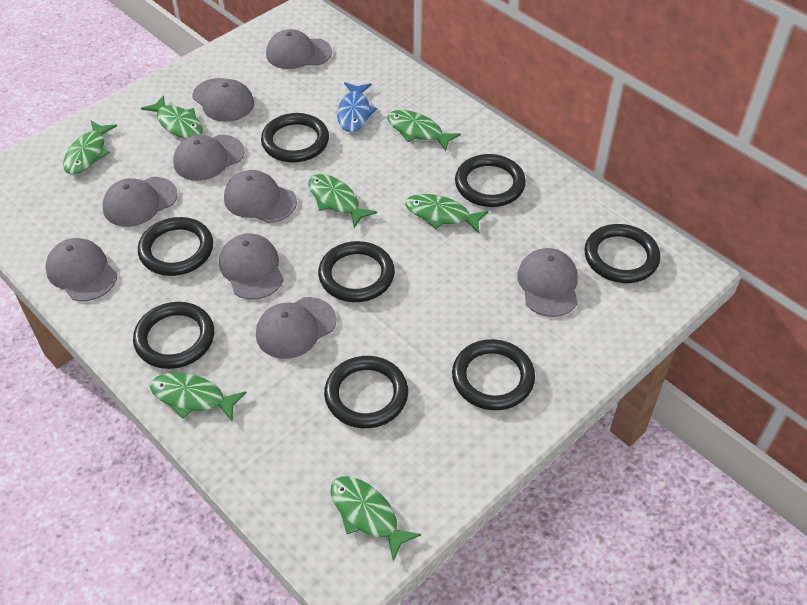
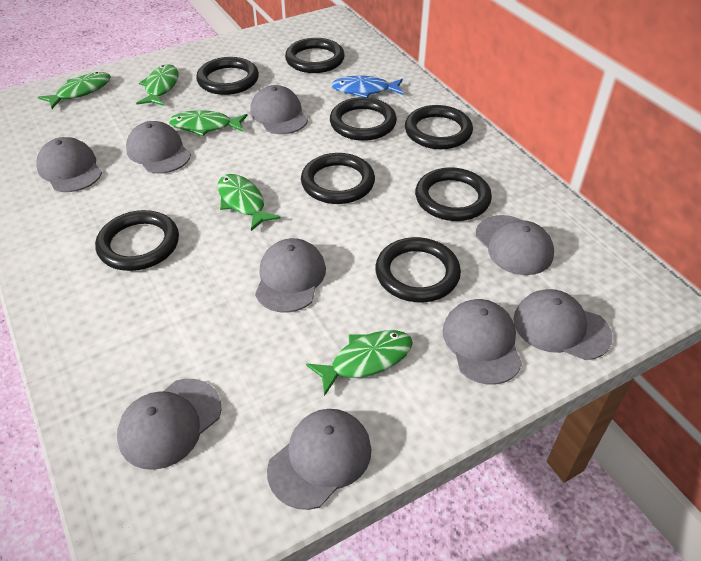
green fish: 7 -> 5

